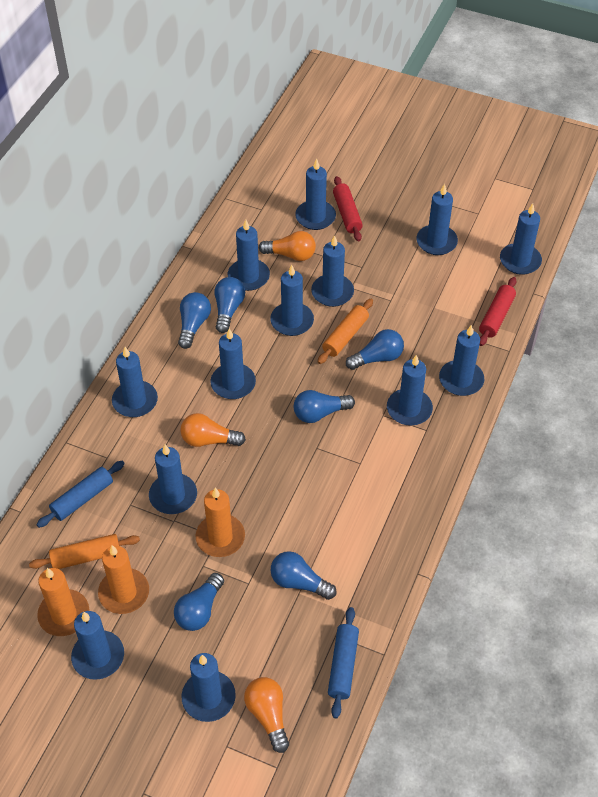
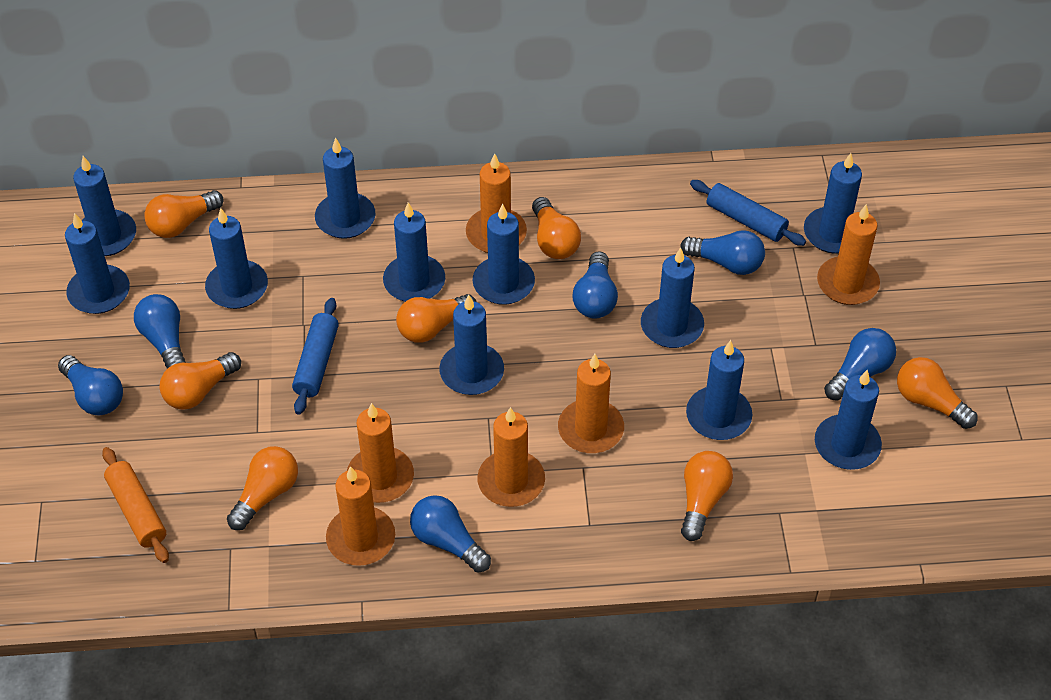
blue candle: 13 -> 11
orange candle: 3 -> 6
orange light bulb: 3 -> 7
orange rolling pin: 2 -> 1
red rolling pin: 2 -> 0

